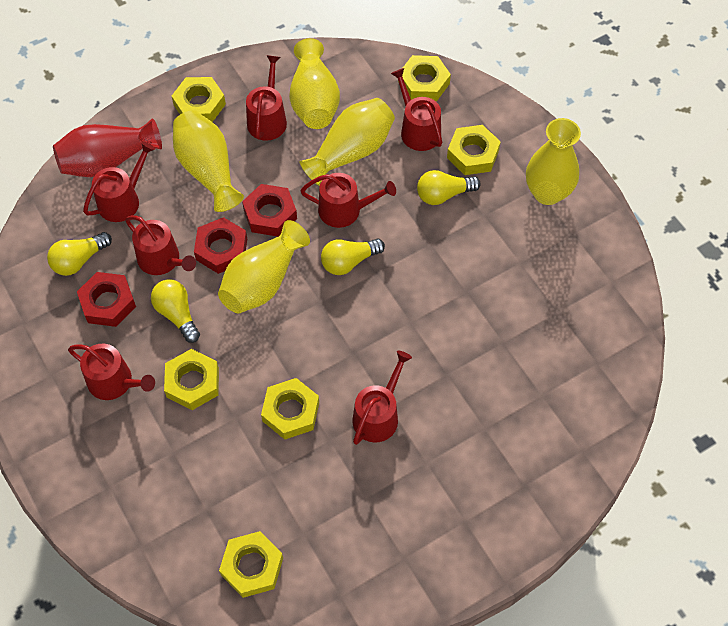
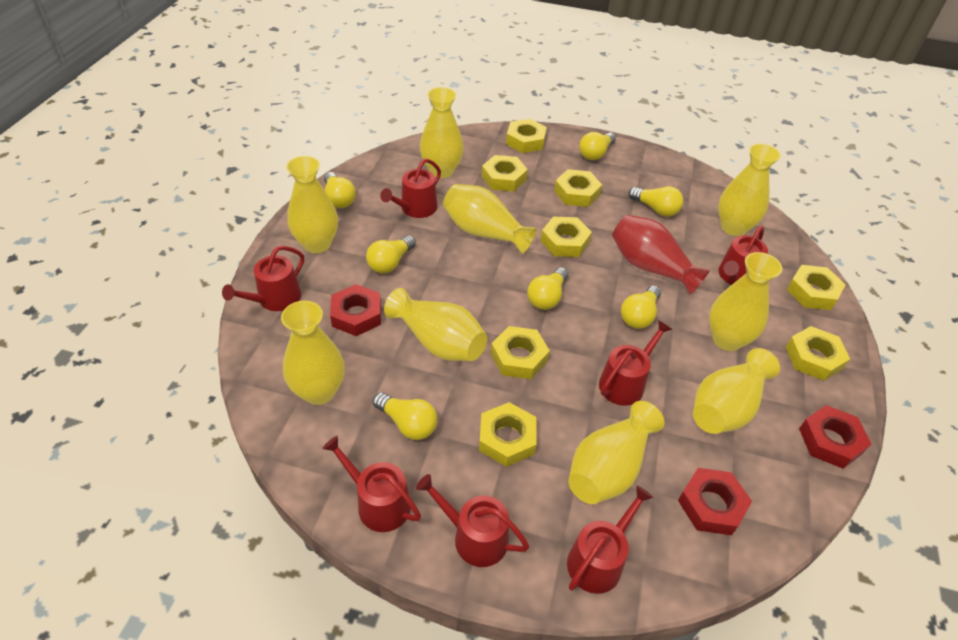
yellow light bulb: 4 -> 7
yellow nut: 6 -> 8
yellow vase: 5 -> 9

